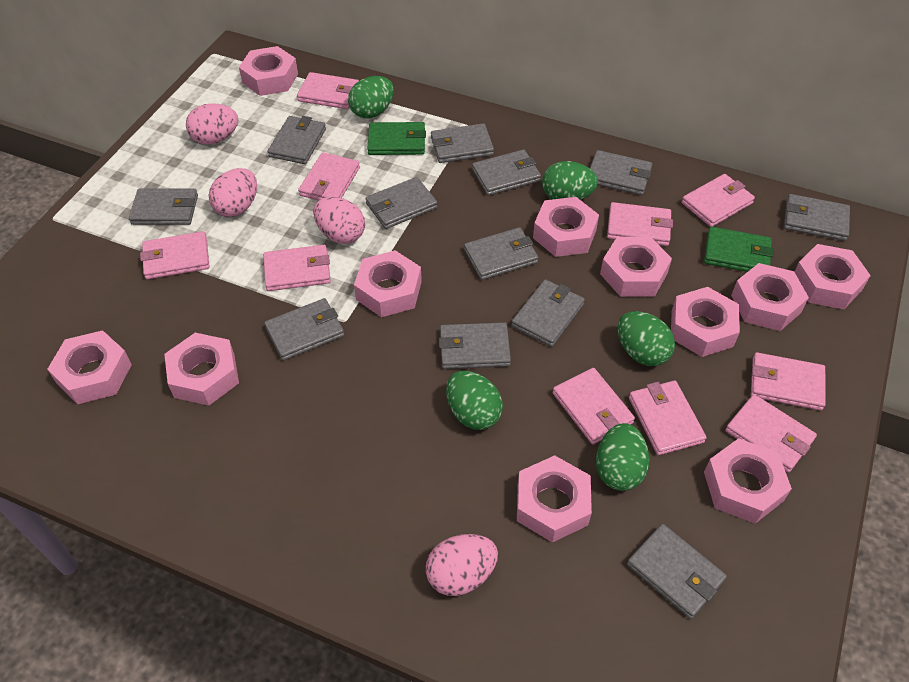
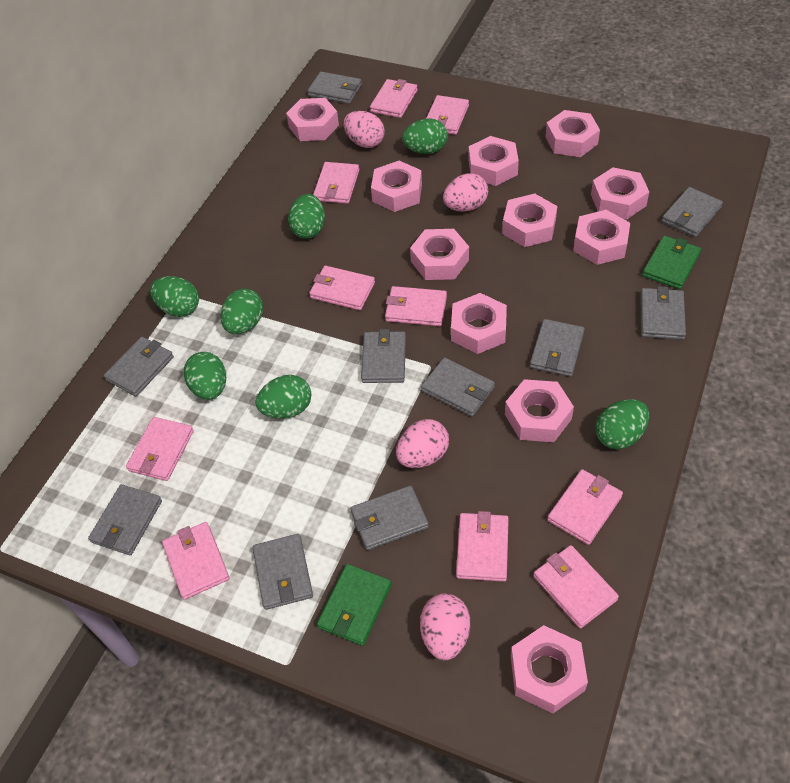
green egg: 5 -> 7
grey wallet: 12 -> 10

